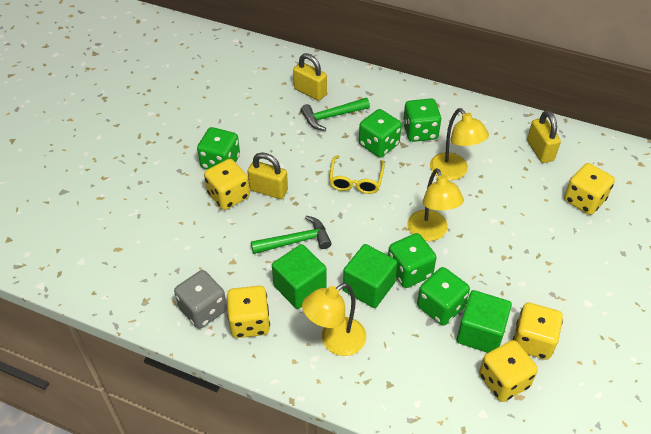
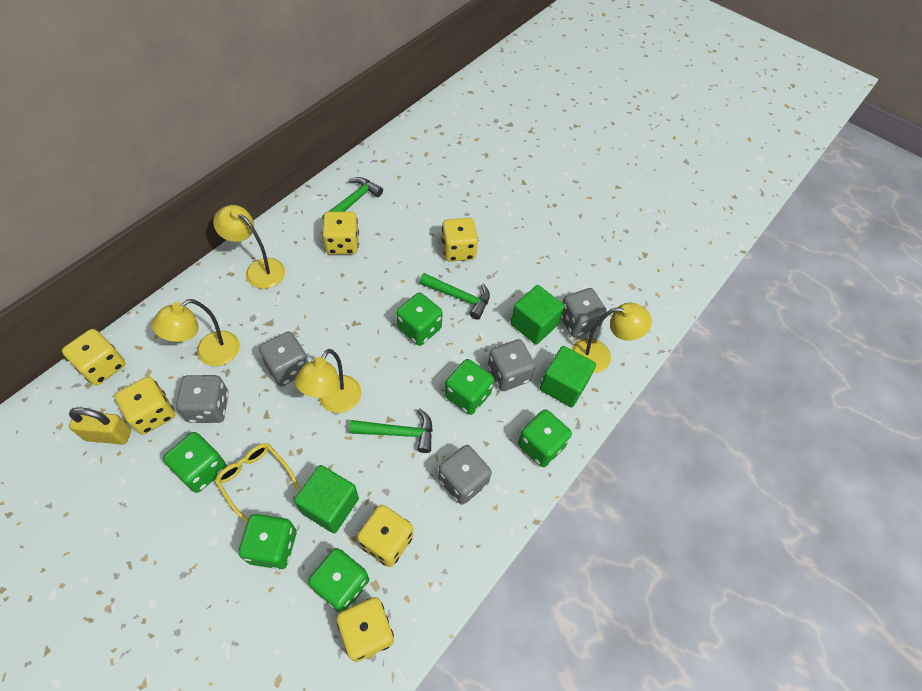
green dice: 5 -> 6
green hammer: 2 -> 3
grey dice: 1 -> 5
yellow dice: 5 -> 6
yellow lamp: 3 -> 4
yellow padlock: 3 -> 1

